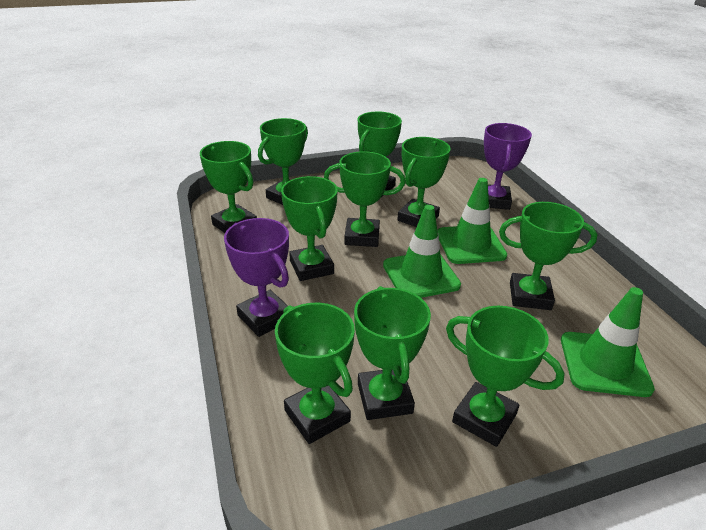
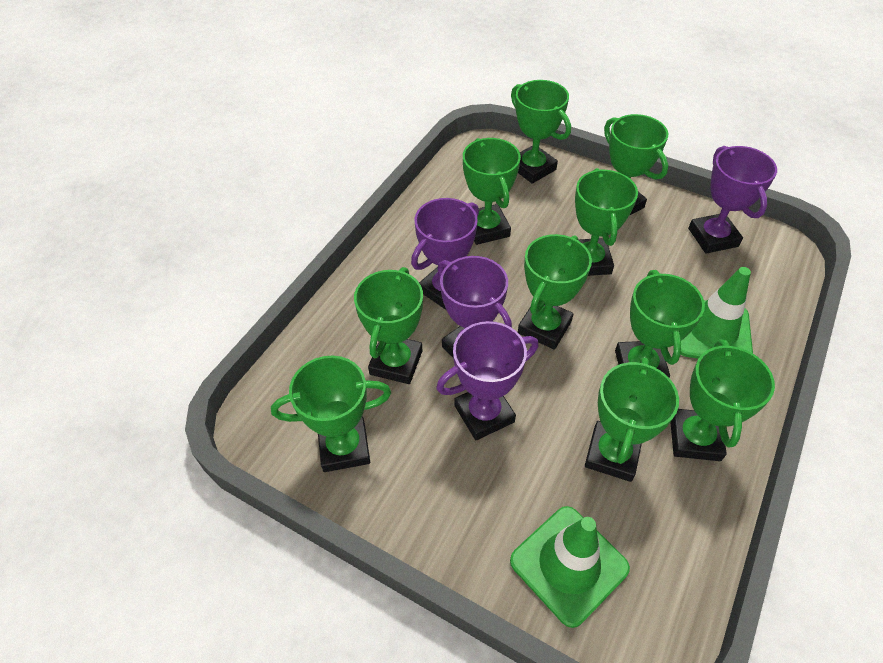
green traffic cone: 3 -> 2
purple trophy: 2 -> 4

